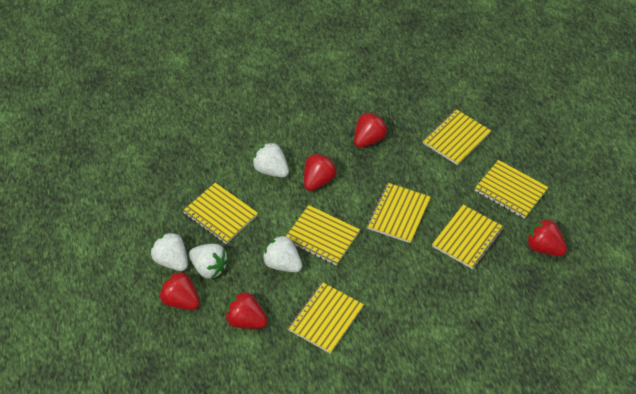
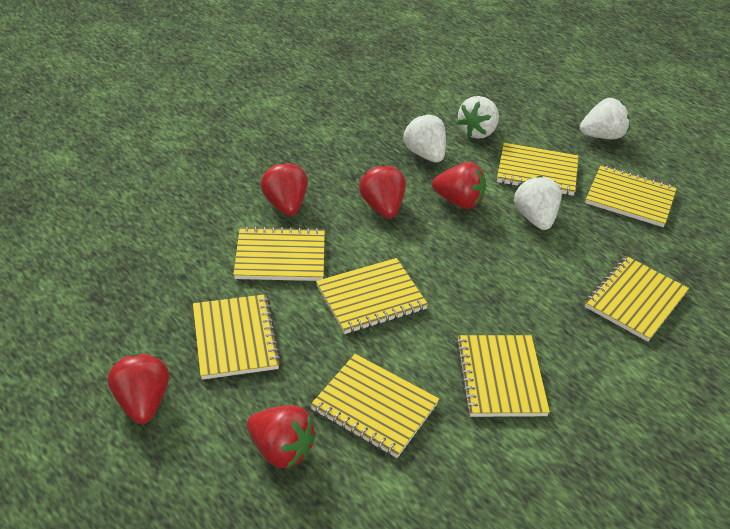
yellow notebook: 7 -> 8

